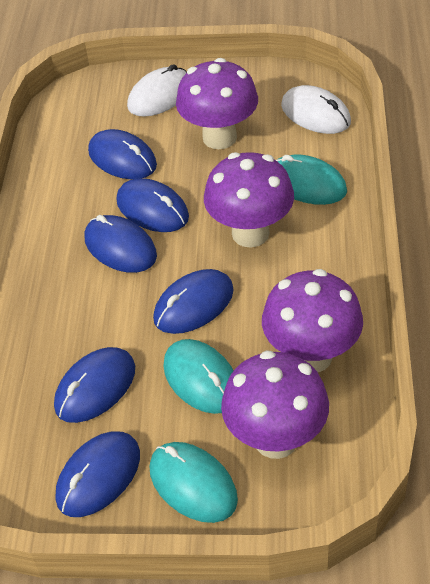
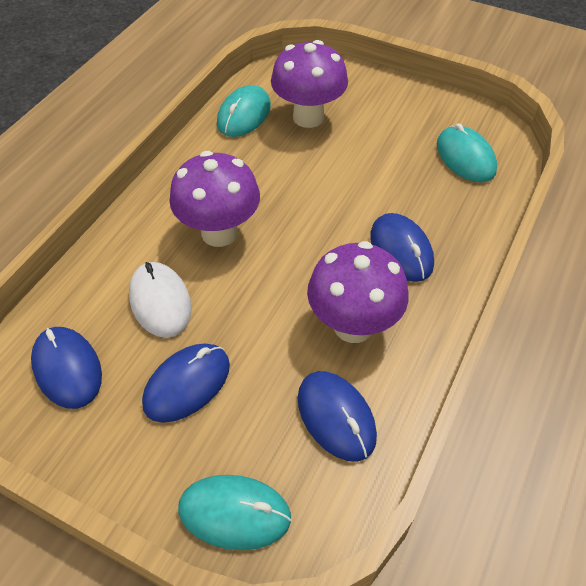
blue mouse: 6 -> 4
purple mushroom: 4 -> 3
white mouse: 2 -> 1

